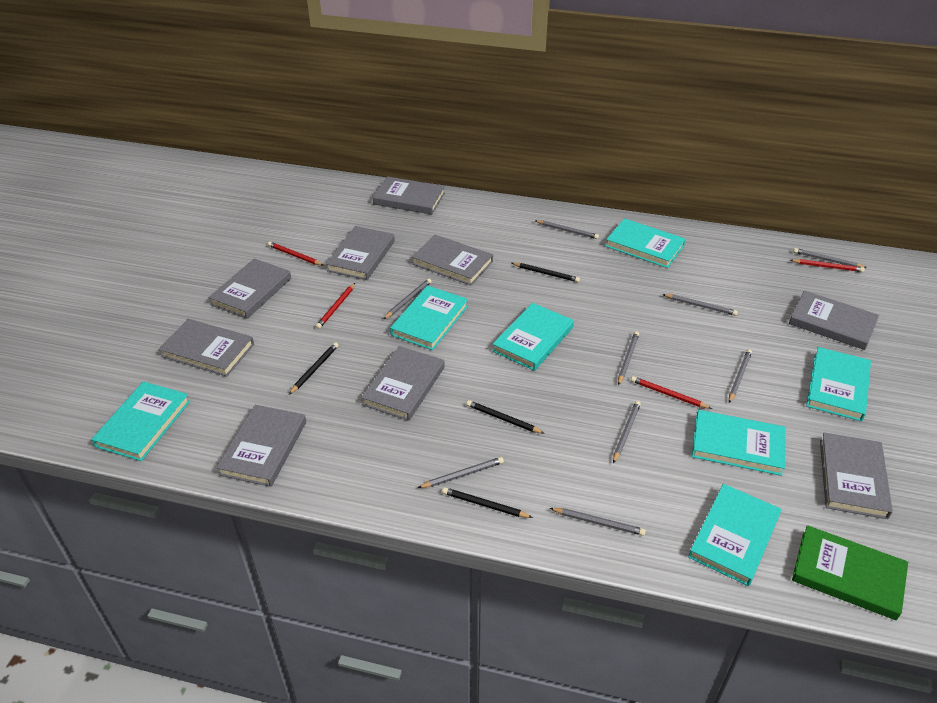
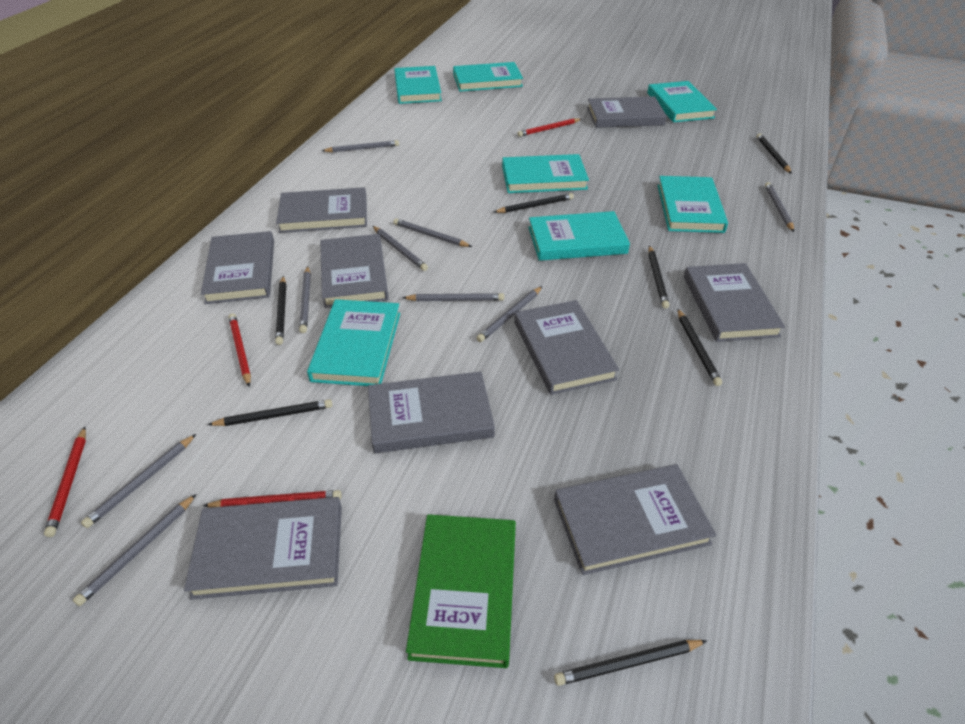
black pencil: 4 -> 7

